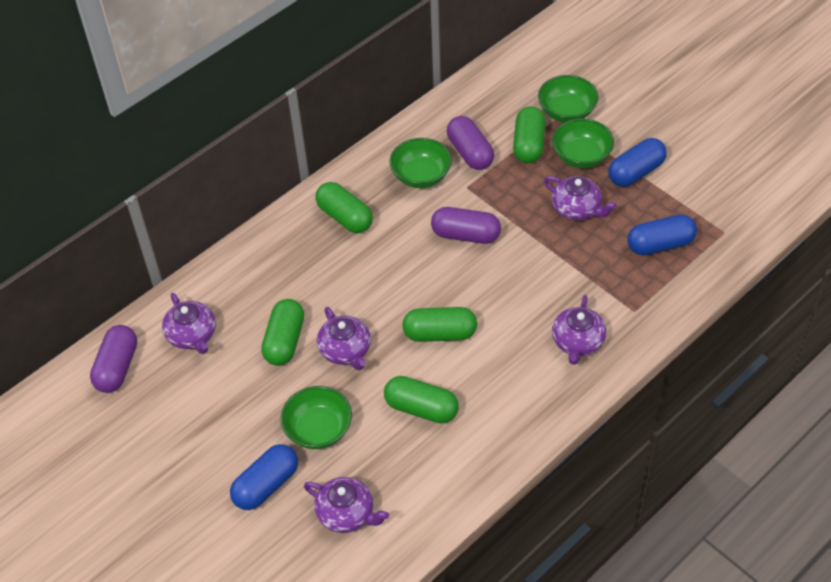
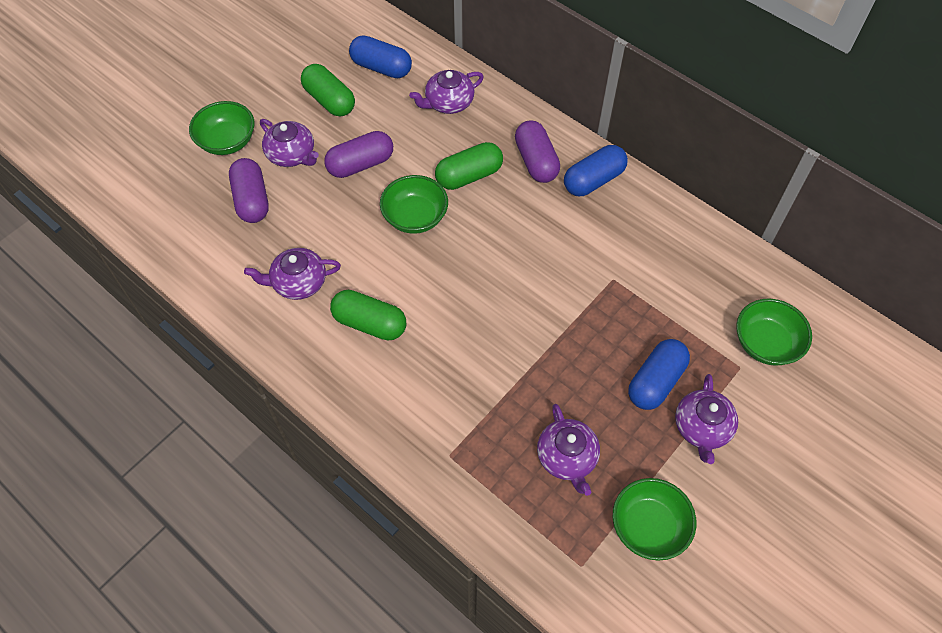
green capsule: 5 -> 3

